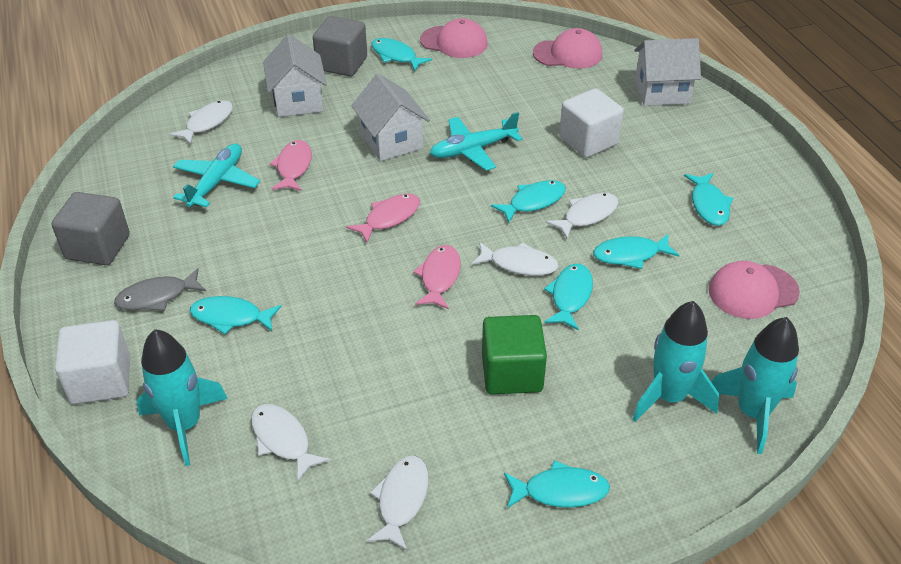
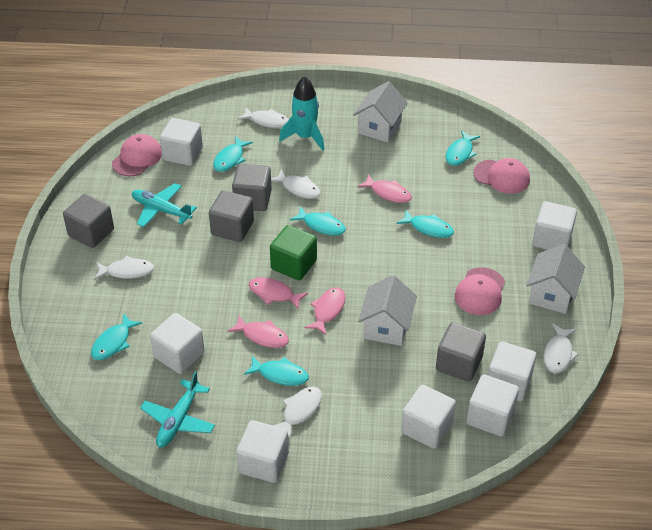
grey cube: 2 -> 4
grey fish: 1 -> 0
pink fish: 3 -> 4
turquoise fish: 7 -> 6
turquoise rocket: 3 -> 1
white cube: 2 -> 7

